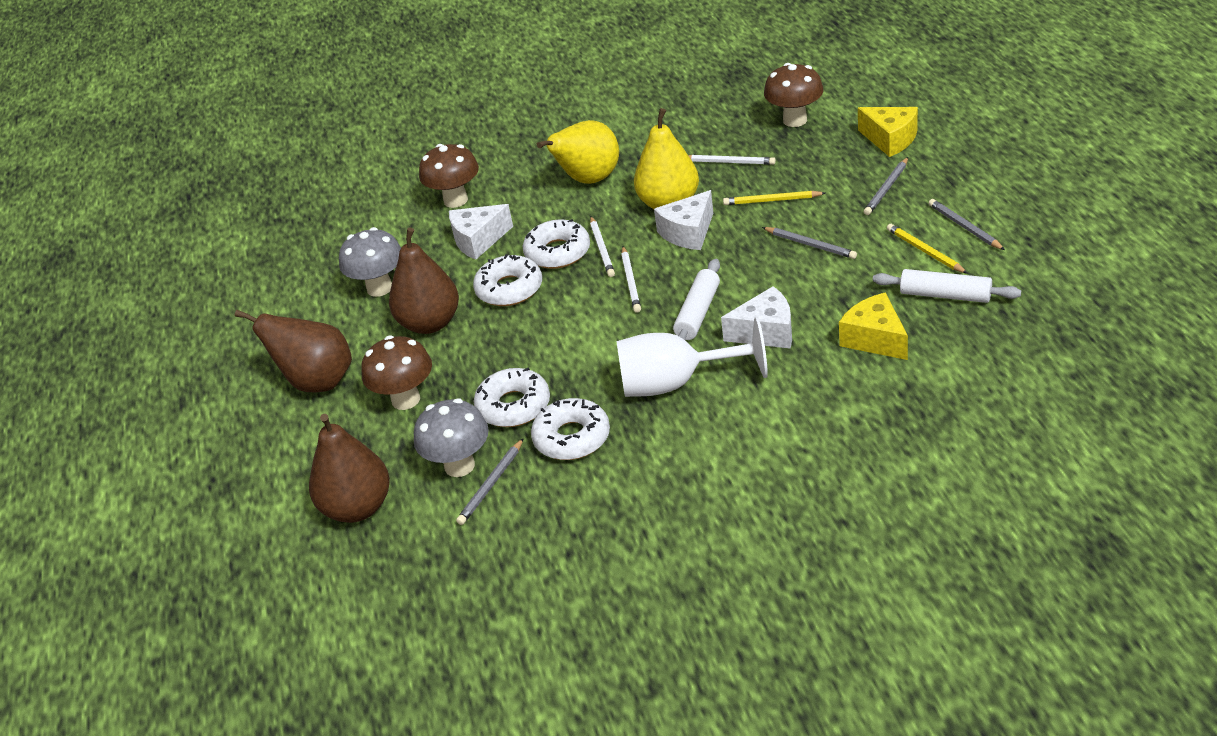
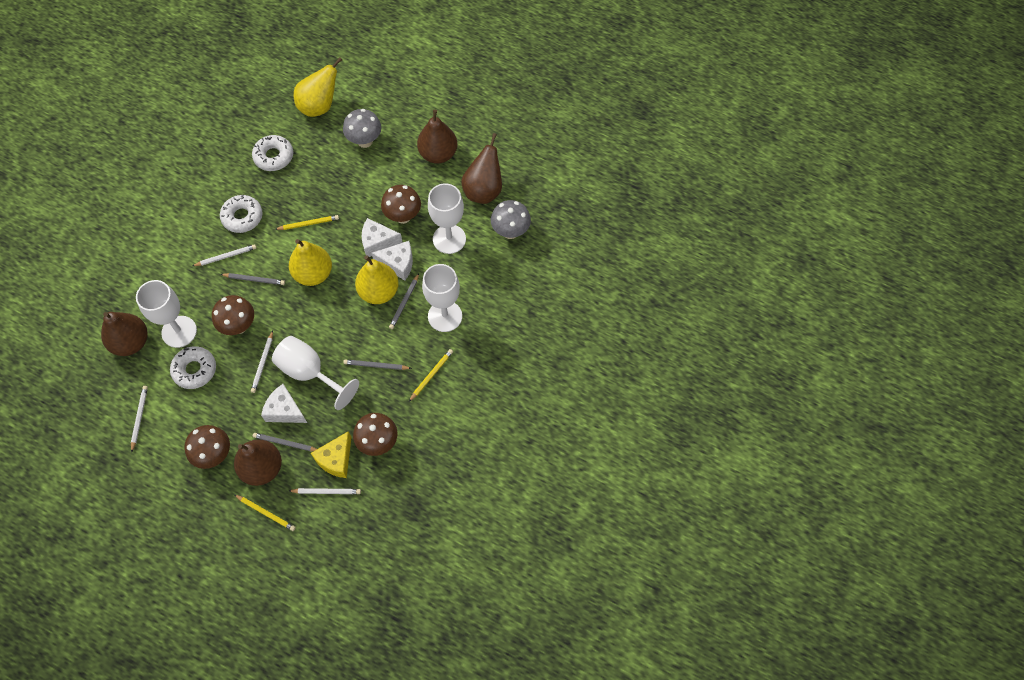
brown mushroom: 3 -> 4
brown pear: 3 -> 4
white donut: 4 -> 3
white goblet: 1 -> 4
white pencil: 3 -> 4
white rolling pin: 2 -> 0
yellow cheese: 2 -> 1
yellow pear: 2 -> 3
yellow pencil: 2 -> 3

